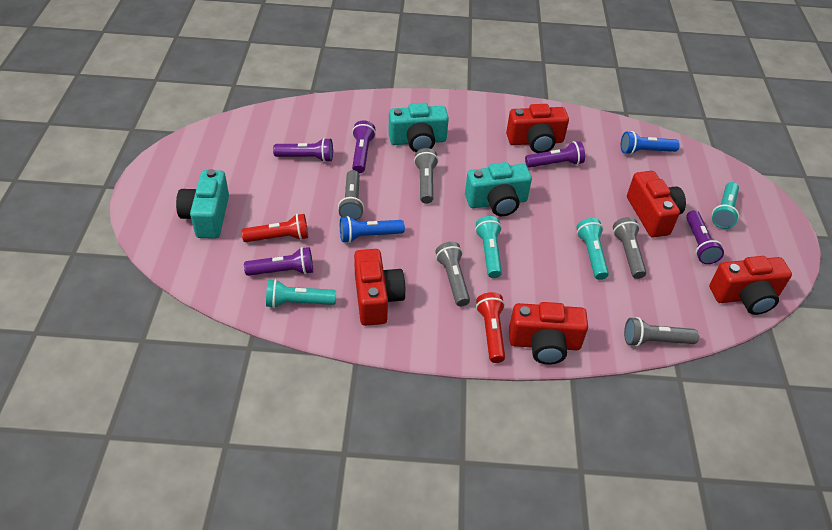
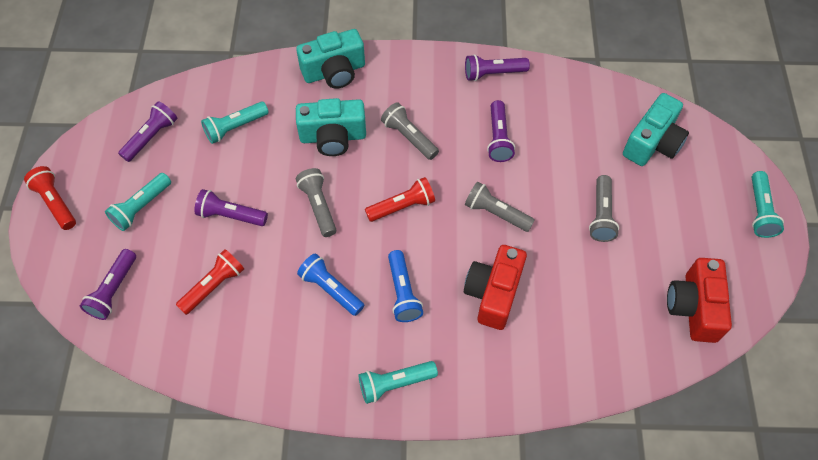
grey flashlight: 5 -> 4
red camera: 5 -> 2
red flashlight: 2 -> 3

